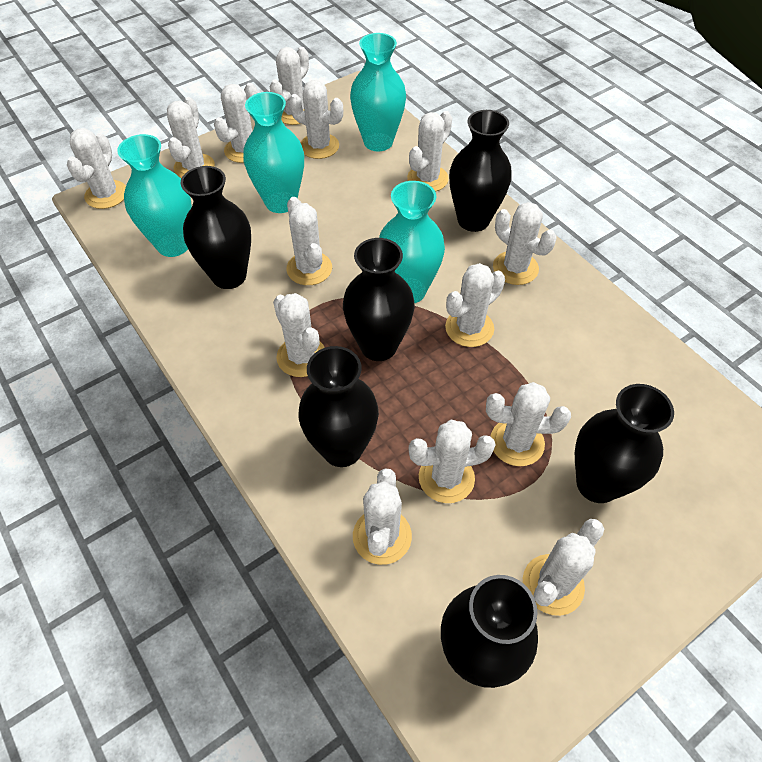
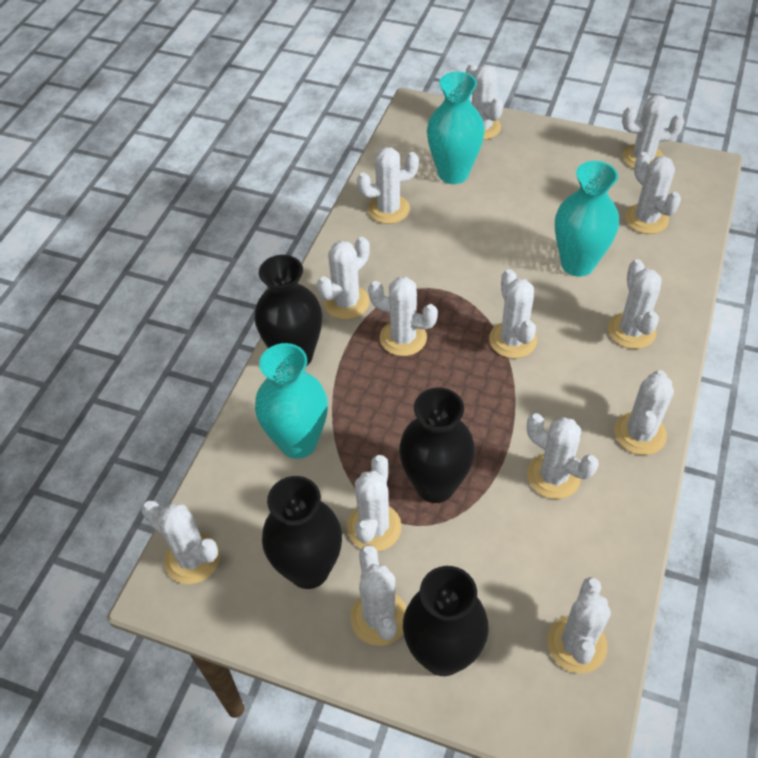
black vase: 6 -> 4
turquoise vase: 4 -> 3

